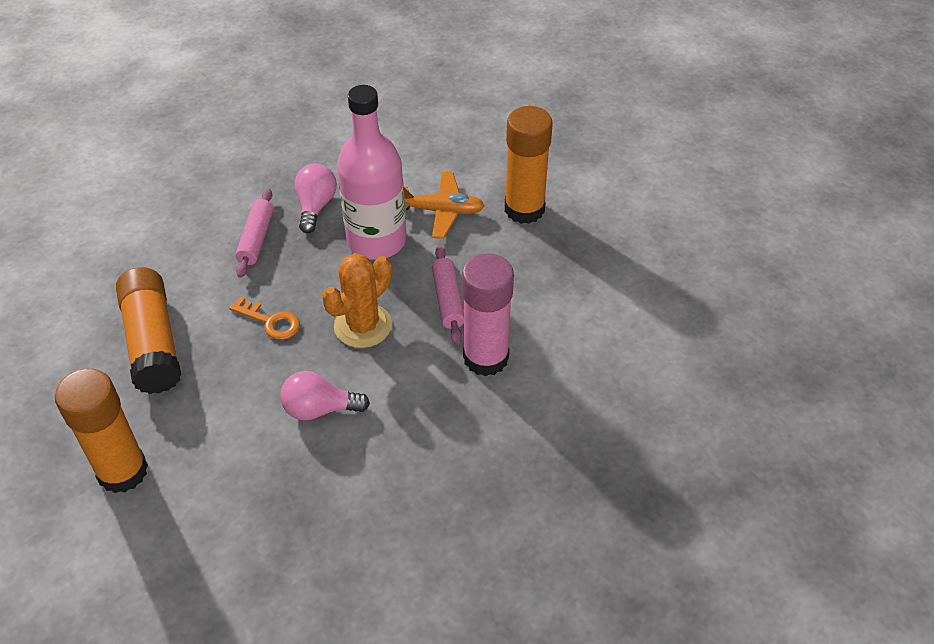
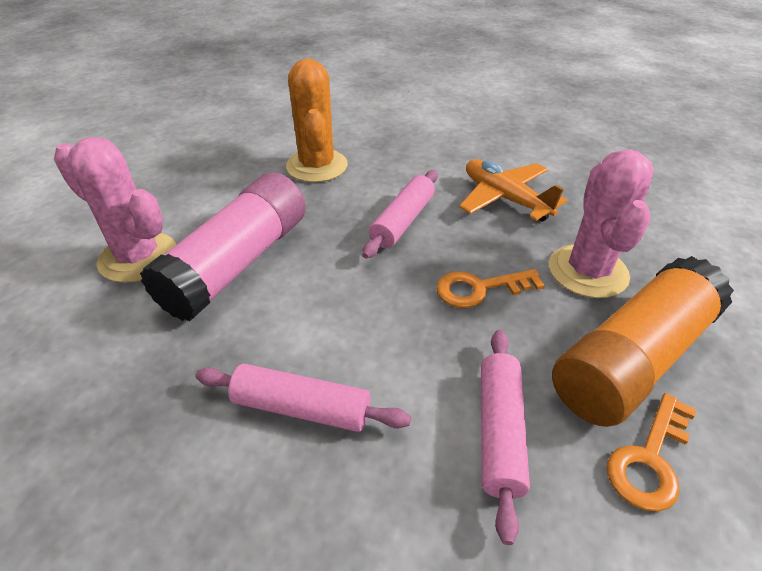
orange glue stick: 3 -> 1
orange key: 1 -> 2
pink bottle: 1 -> 0
pink cactus: 0 -> 2
pink light bulb: 2 -> 0
pink rolling pin: 2 -> 3

